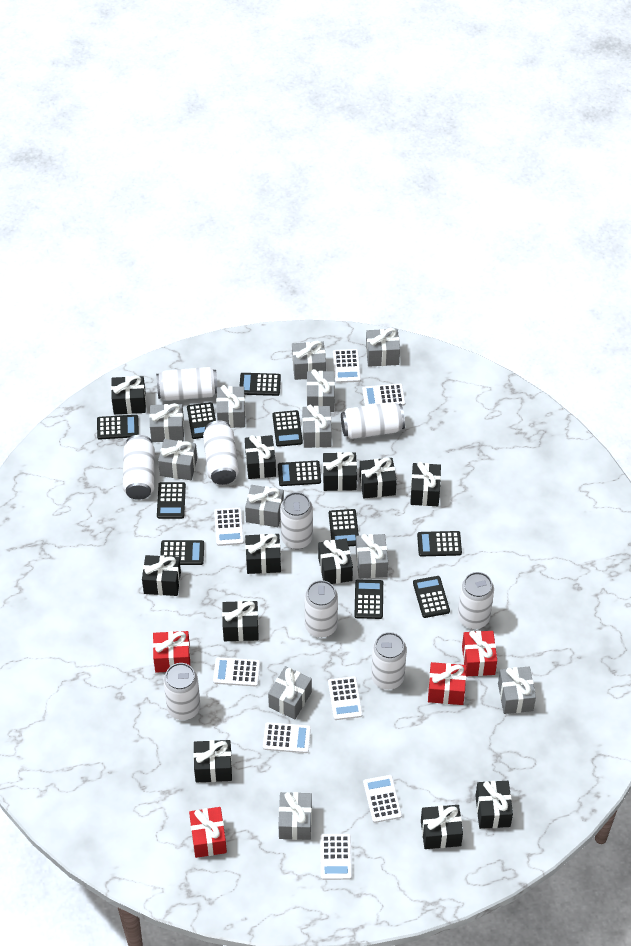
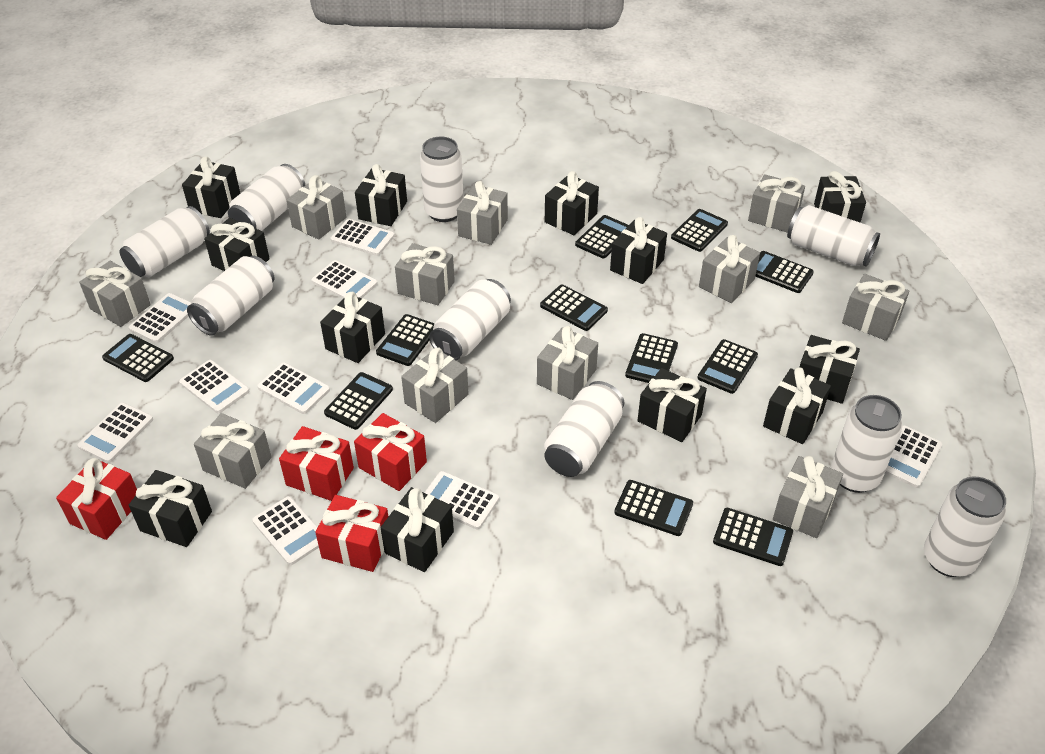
grey gift: 12 -> 11
white calculator: 8 -> 9

